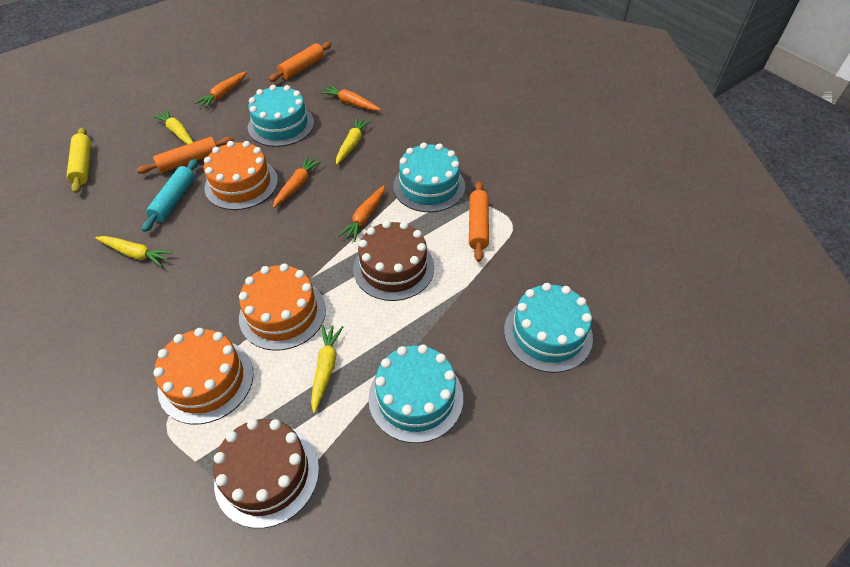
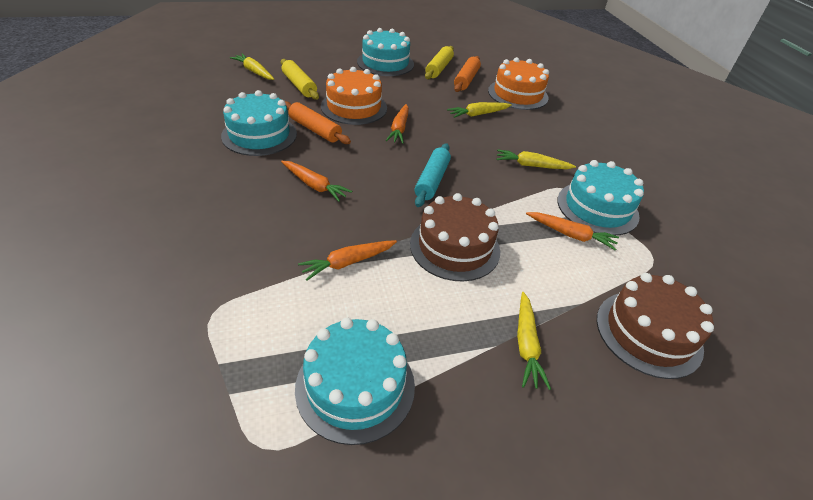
orange cake: 3 -> 2
orange rolling pin: 3 -> 2
yellow rolling pin: 1 -> 2

